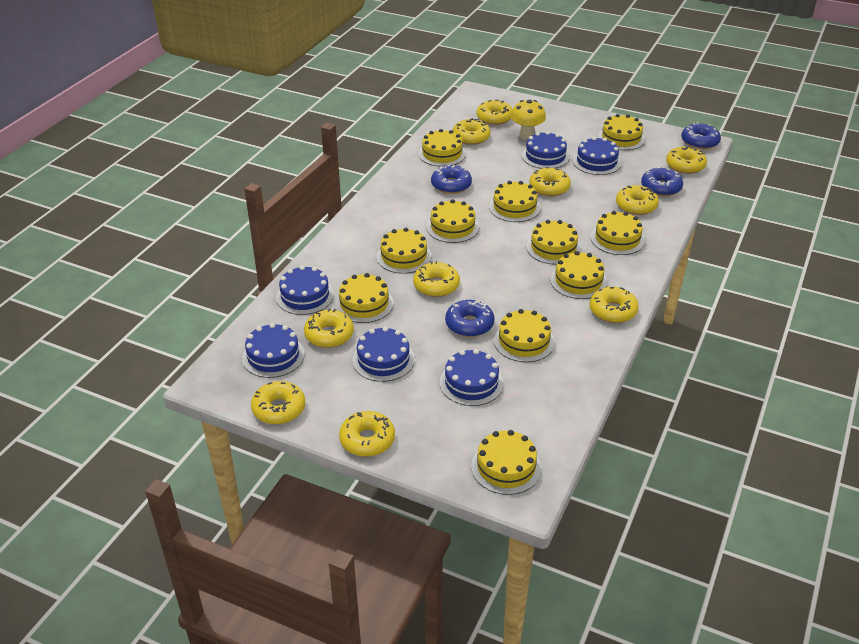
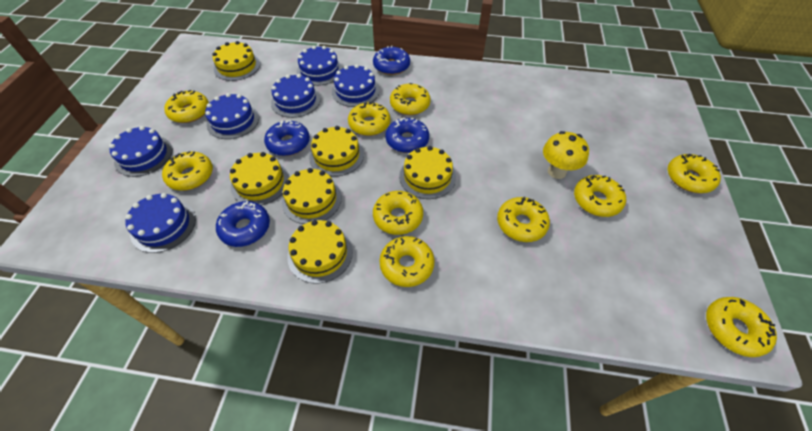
yellow cake: 11 -> 6

